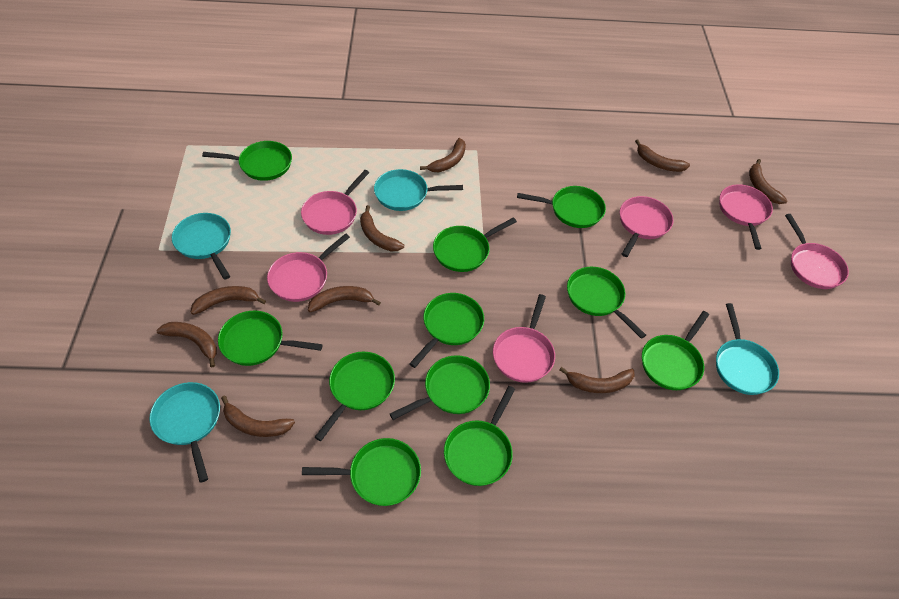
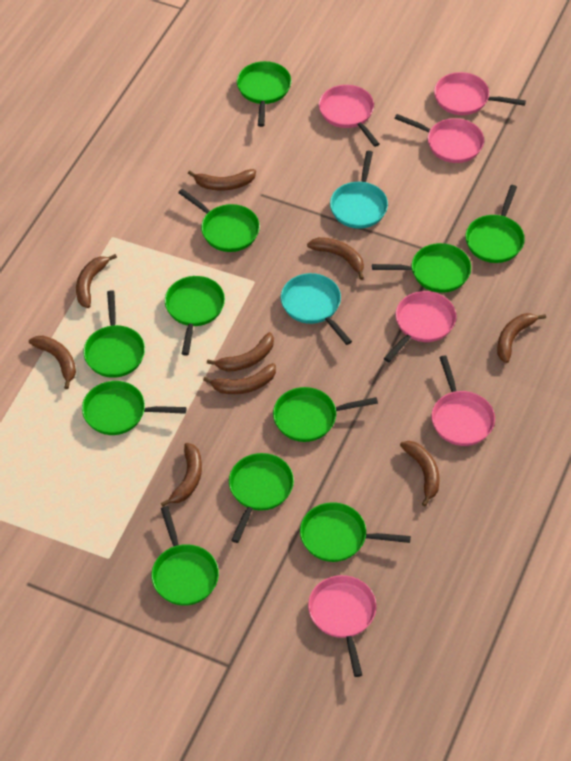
turquoise pan: 4 -> 2

